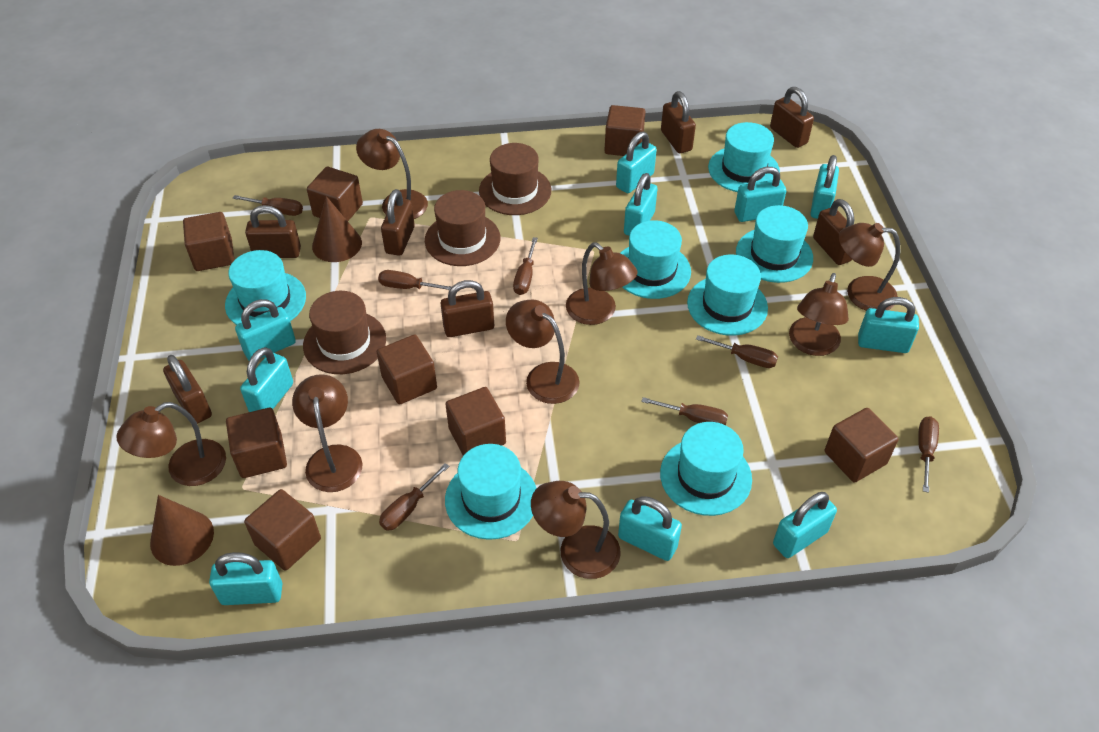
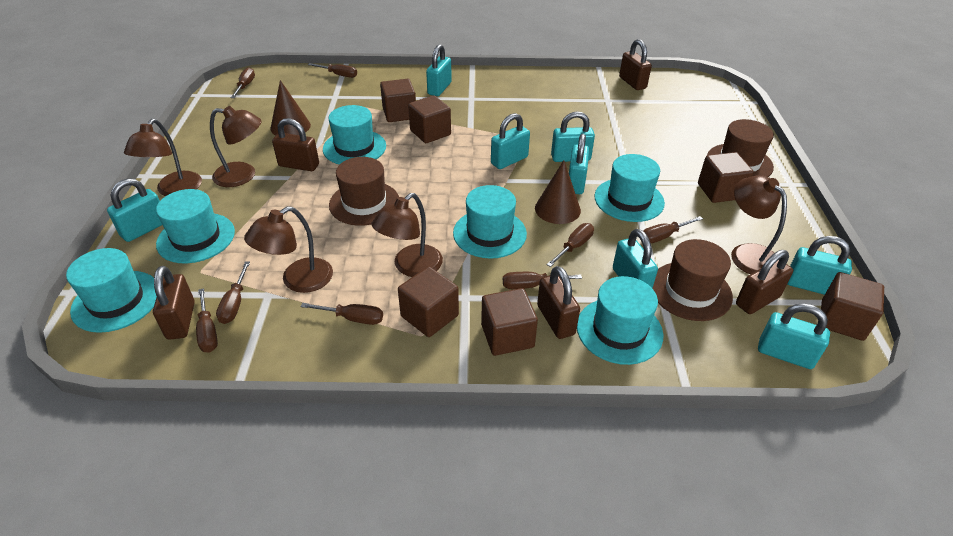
brown cube: 8 -> 6
brown lamp: 8 -> 5
brown padlock: 7 -> 5
brown screwdriver: 7 -> 8
turquoise hat: 7 -> 6
turquoise padlock: 10 -> 8

